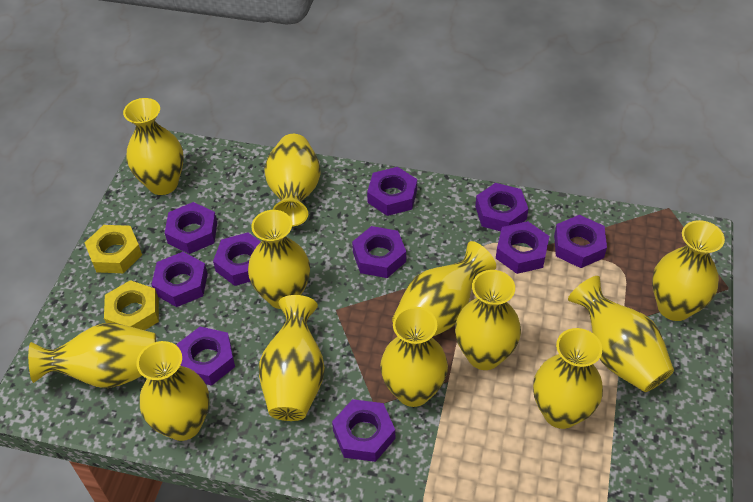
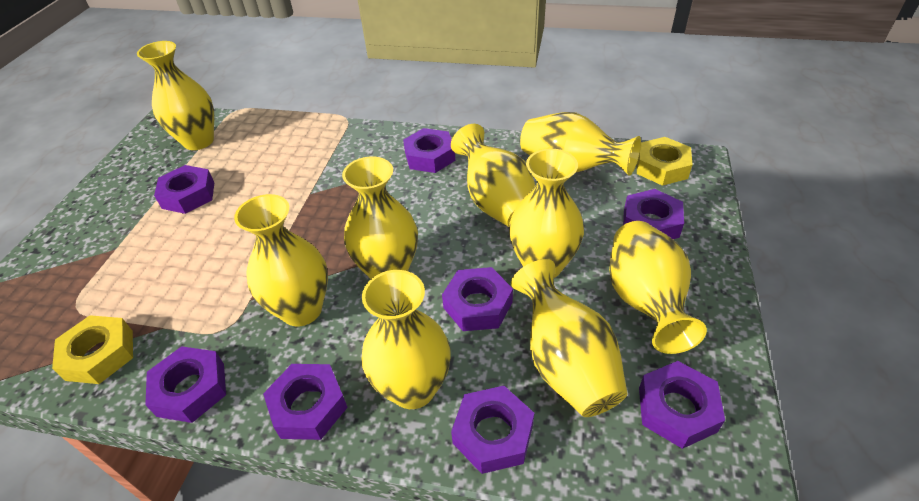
purple nut: 10 -> 8
yellow vase: 12 -> 9

